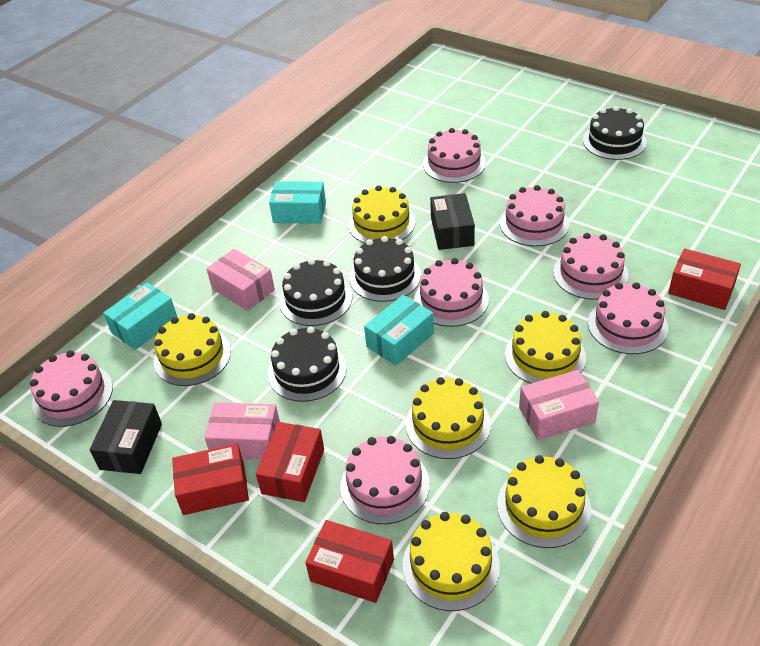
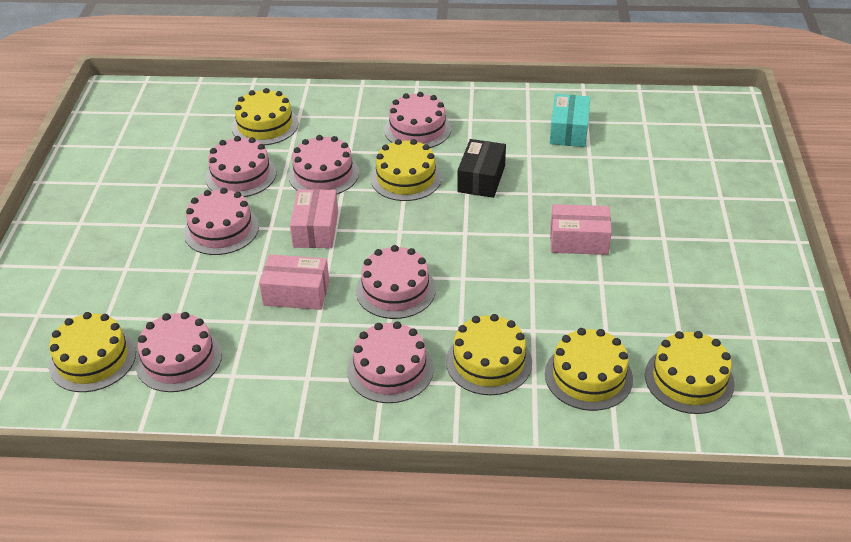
black box: 2 -> 1
black cake: 4 -> 0
red box: 4 -> 0
turquoise box: 3 -> 1

